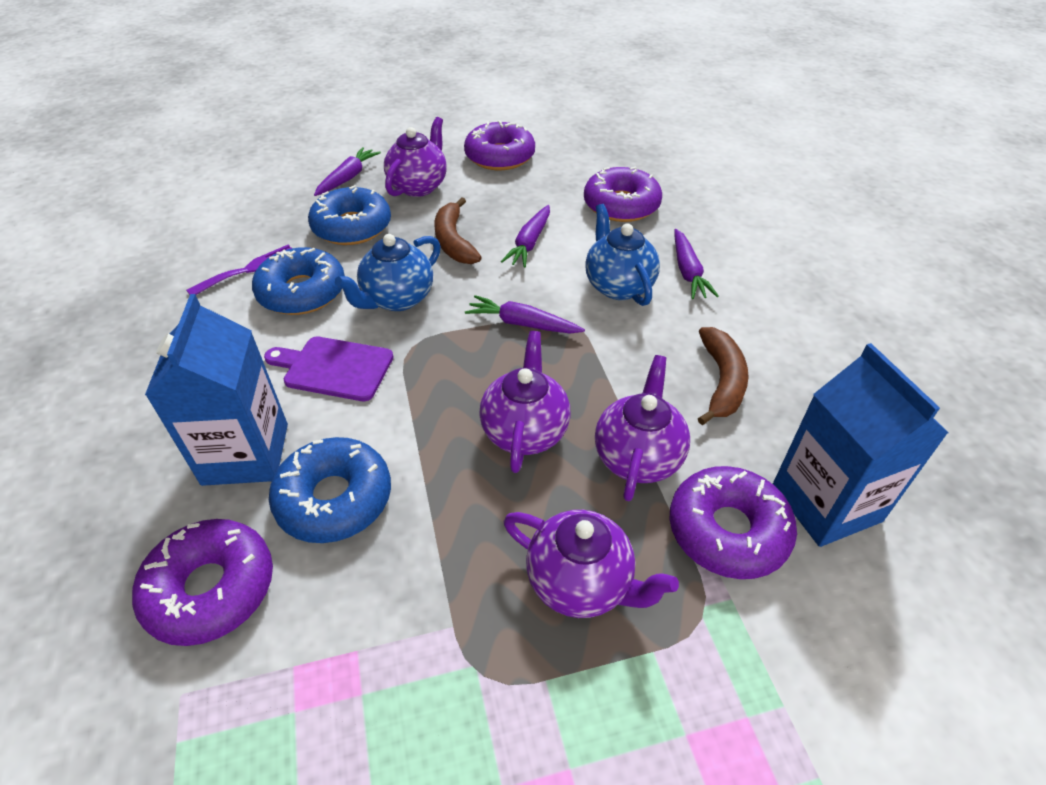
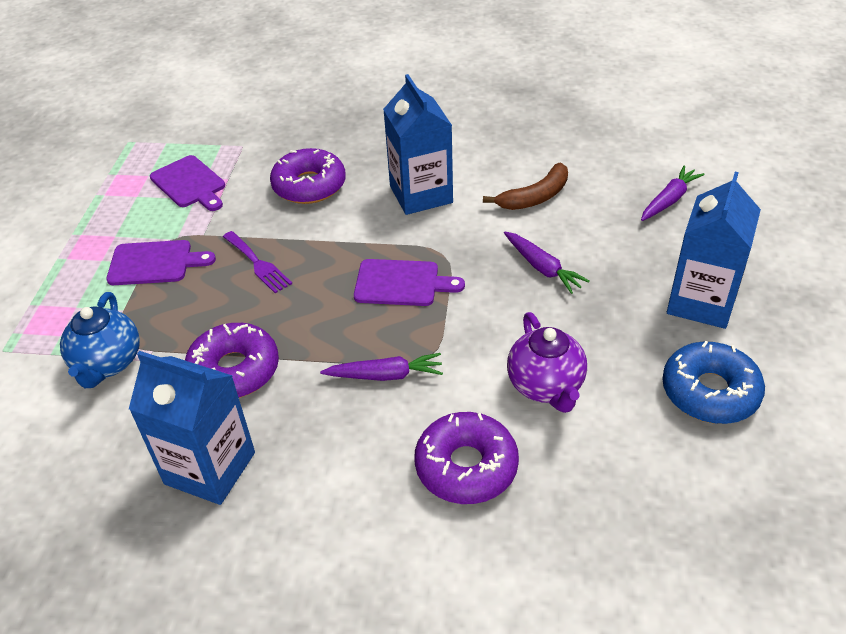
blue carton: 2 -> 3
blue donut: 3 -> 1
blue teapot: 2 -> 1
brown banana: 2 -> 1
purple carrot: 4 -> 3
purple cutting board: 1 -> 3
purple donut: 4 -> 3
purple teapot: 4 -> 1

